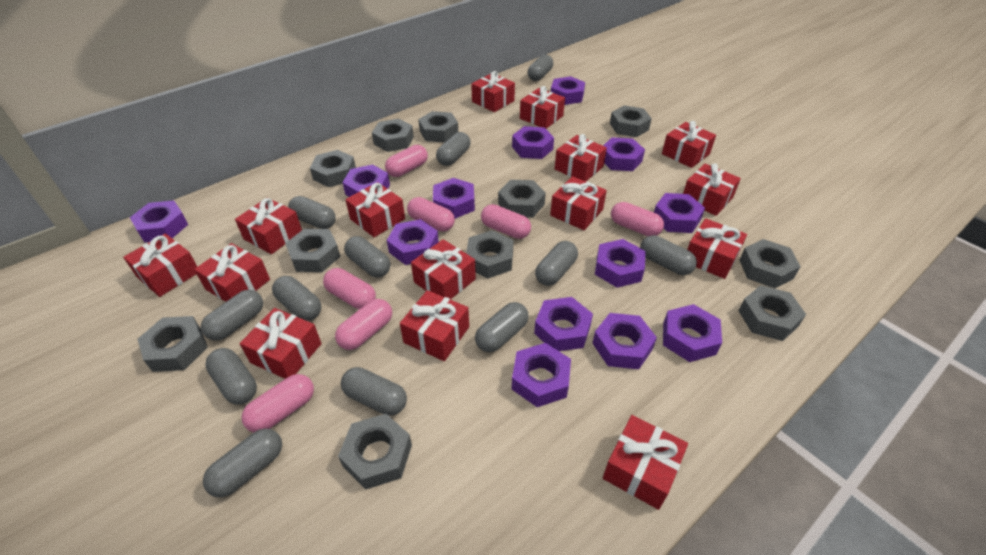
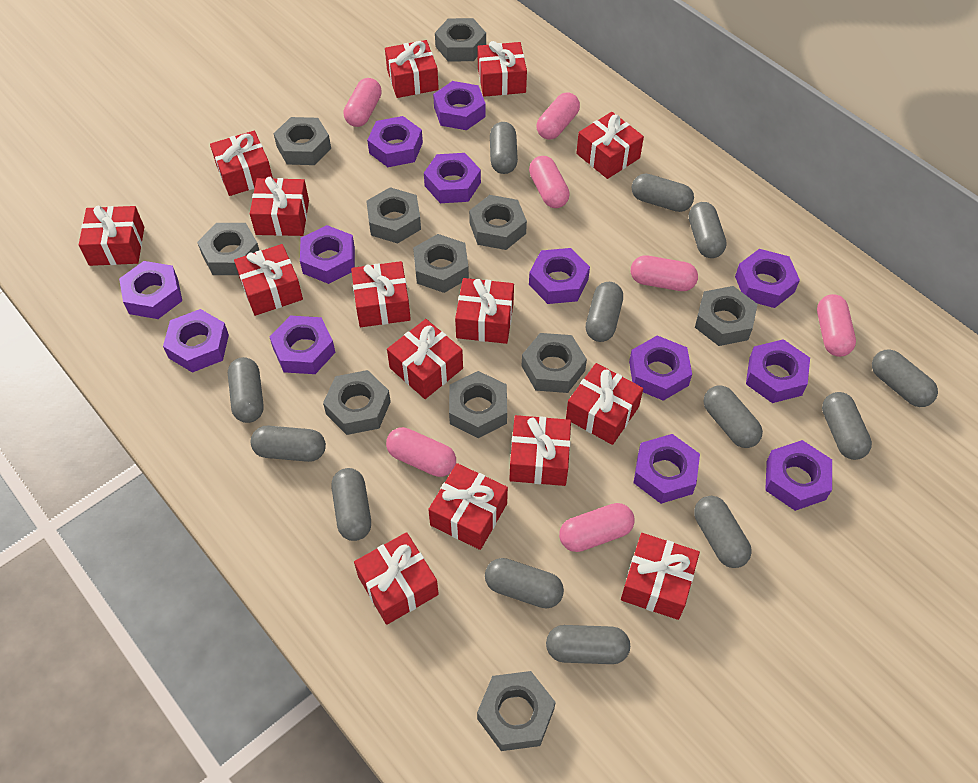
grey capsule: 12 -> 13

